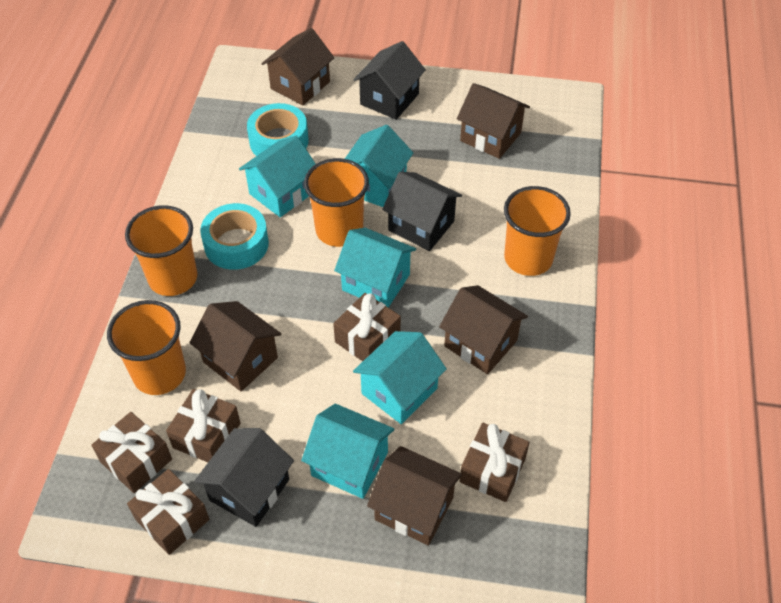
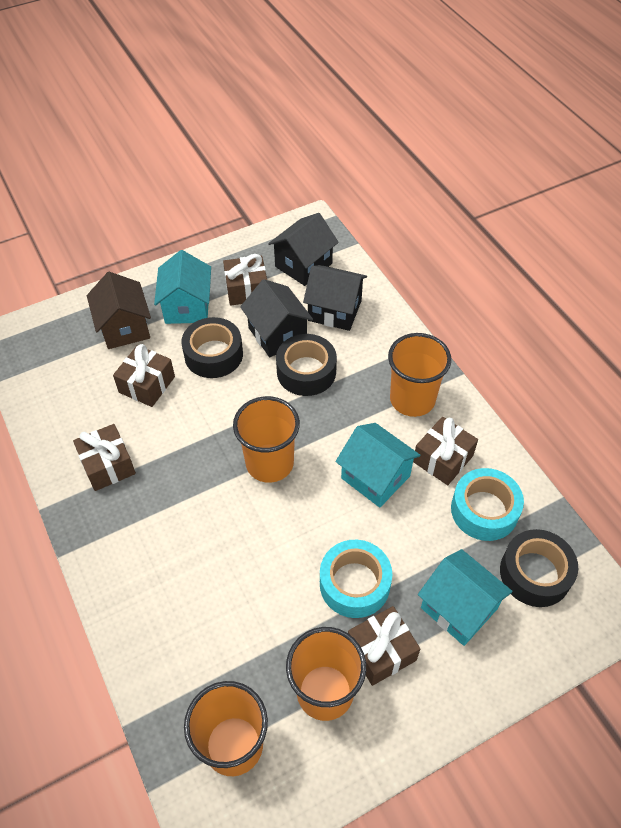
black tape: 0 -> 3
brown house: 5 -> 1
turquoise house: 5 -> 3

